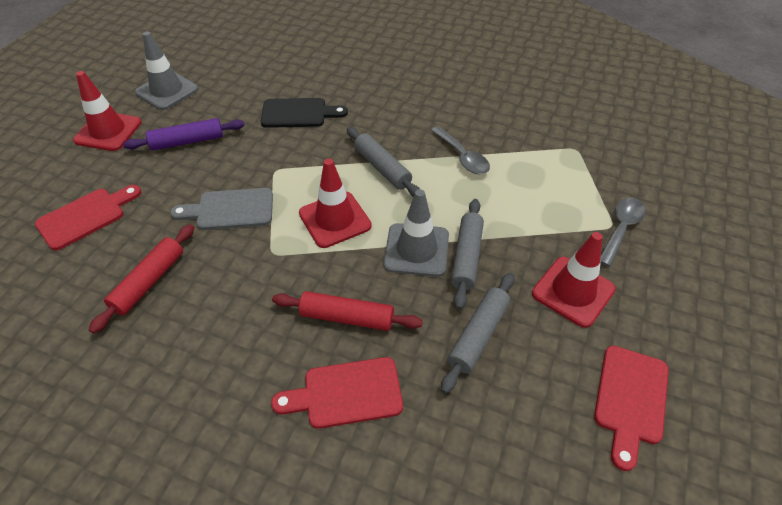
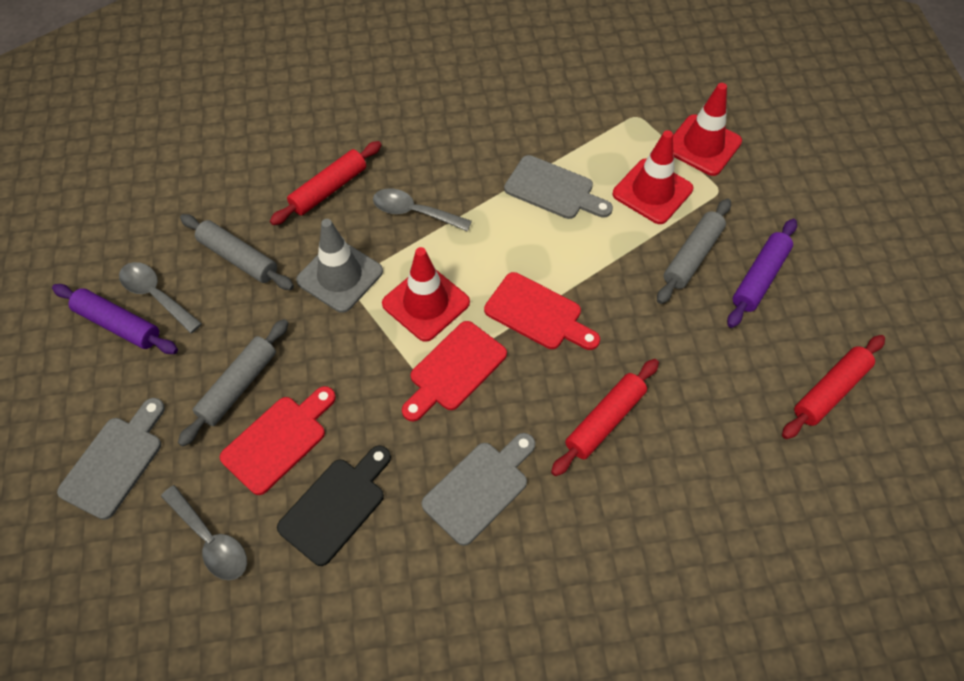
grey cutting board: 1 -> 3
grey spoon: 2 -> 3
grey traffic cone: 2 -> 1
purple rolling pin: 1 -> 2
red rolling pin: 2 -> 3

